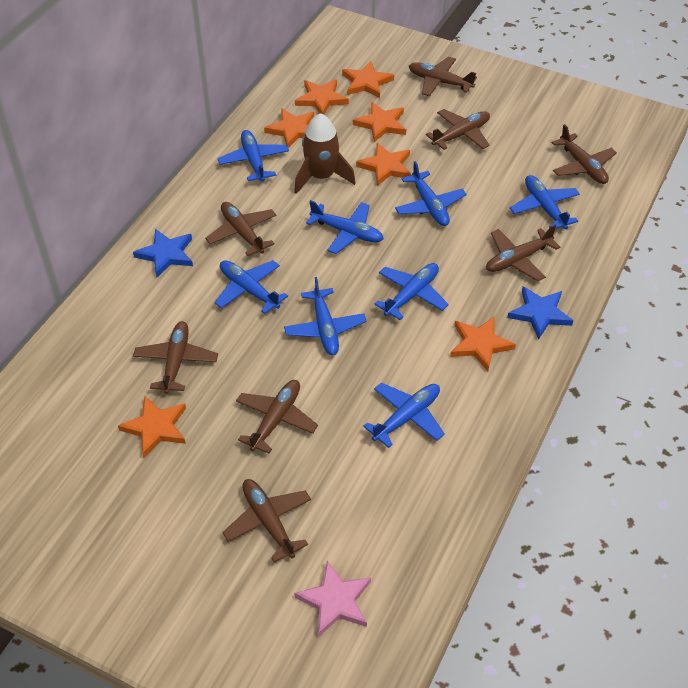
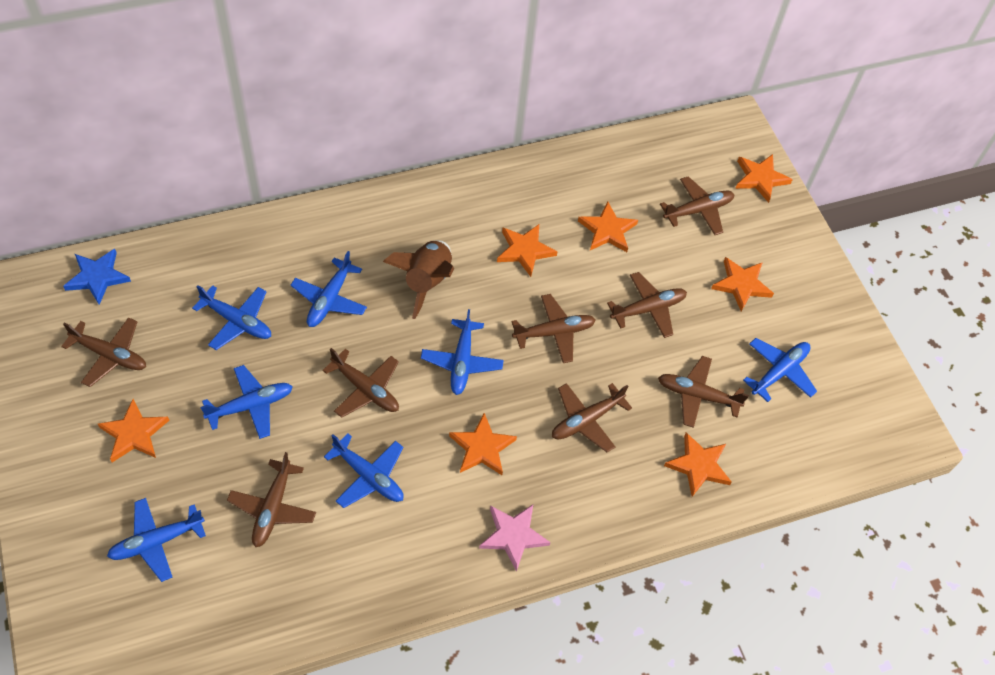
blue plane: 8 -> 7
blue star: 2 -> 1

